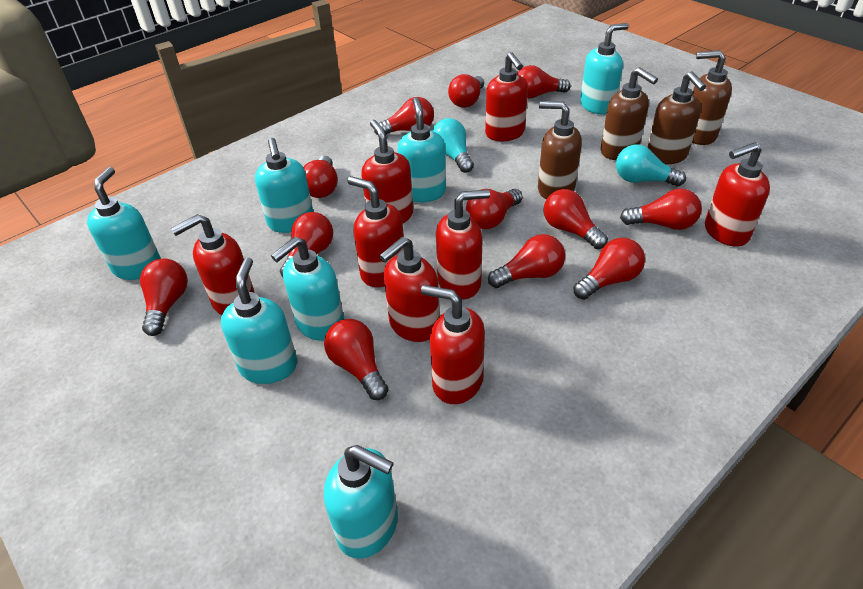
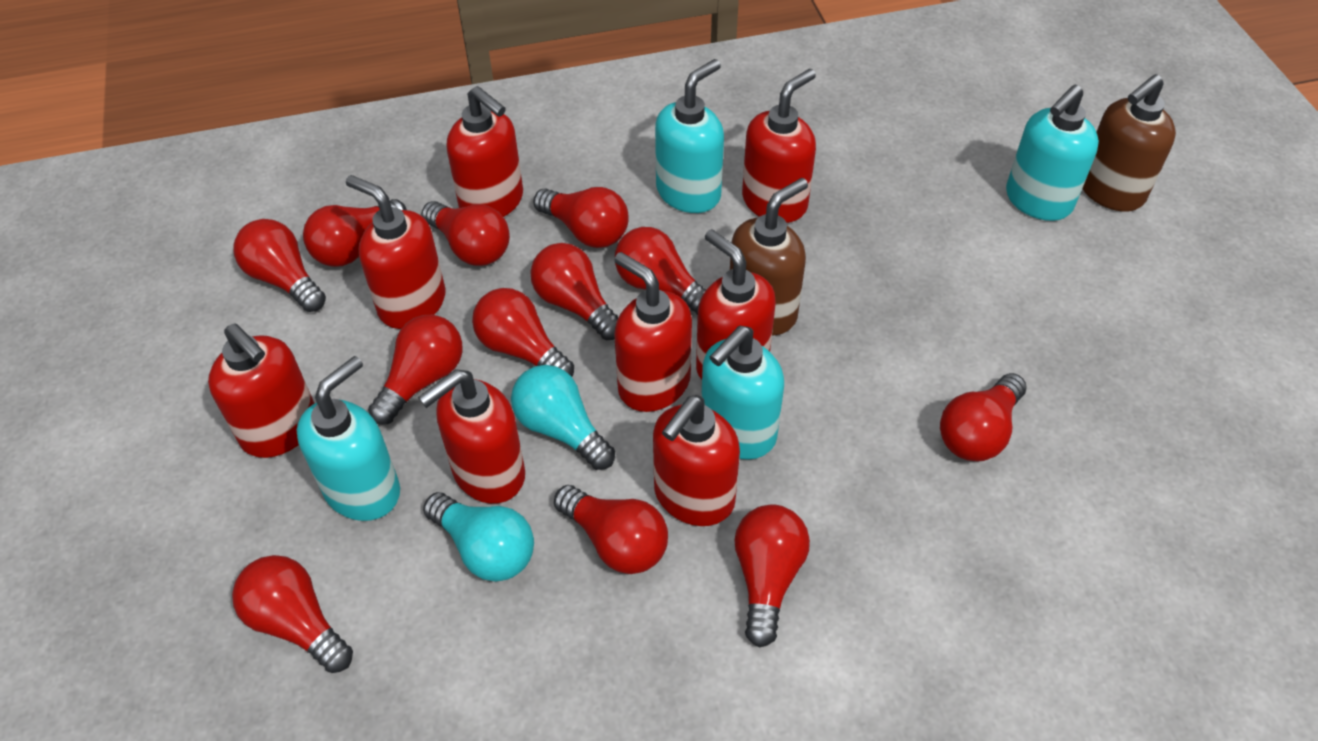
brown soap dispenser: 4 -> 2
turquoise soap dispenser: 7 -> 4

